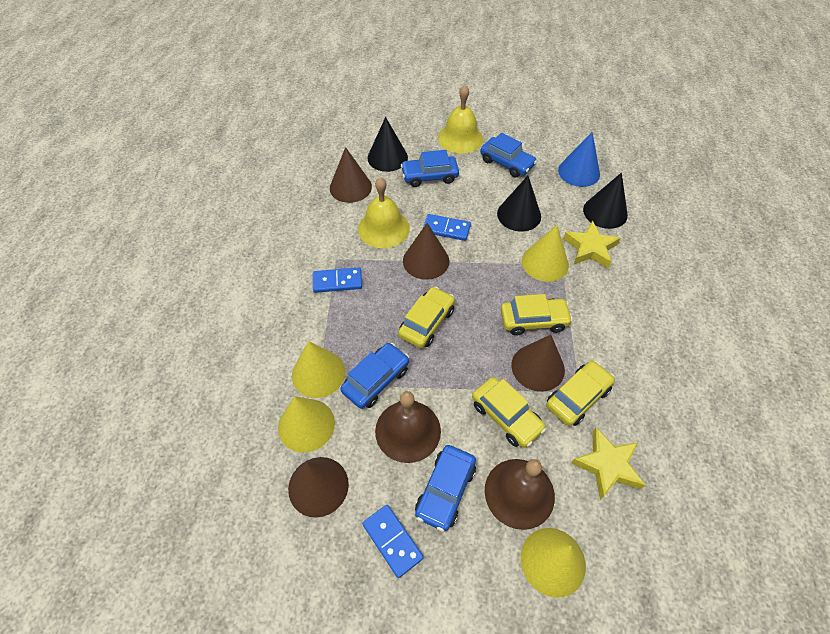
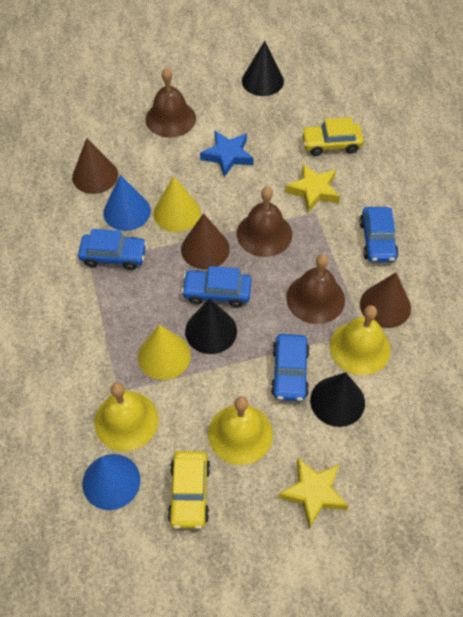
blue cone: 1 -> 2
blue domino: 3 -> 0
blue star: 0 -> 1
brown bell: 2 -> 3
brown cone: 4 -> 3
yellow bell: 2 -> 3
yellow car: 4 -> 2
yellow cone: 4 -> 2

